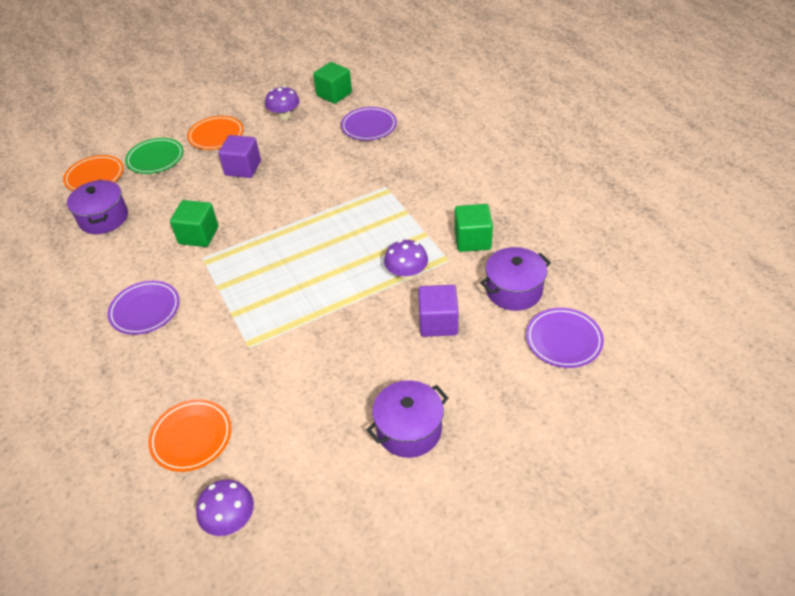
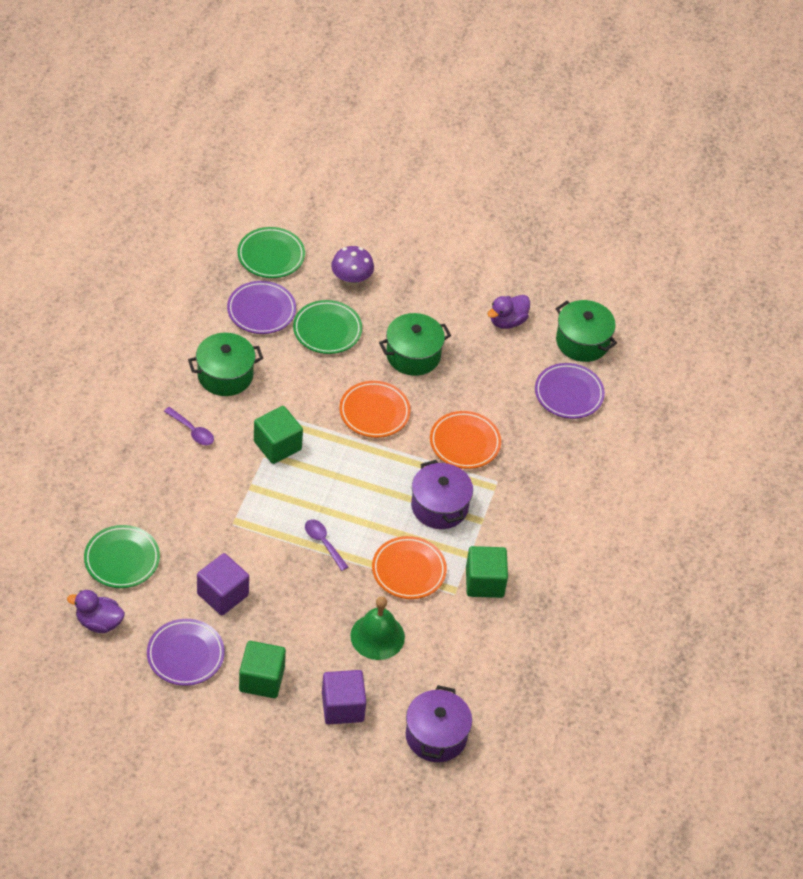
green bell: 0 -> 1
green plate: 1 -> 3
green pot: 0 -> 3
purple duck: 0 -> 2
purple mushroom: 3 -> 1
purple pot: 3 -> 2
purple spoon: 0 -> 2

